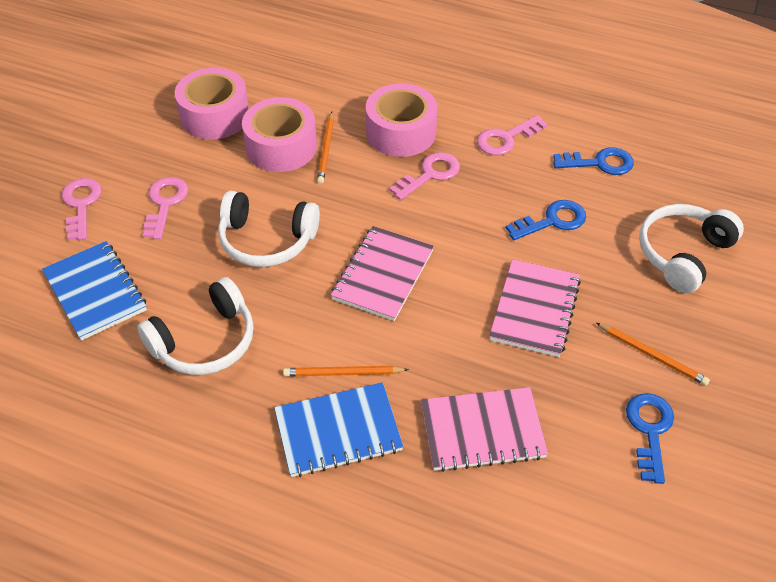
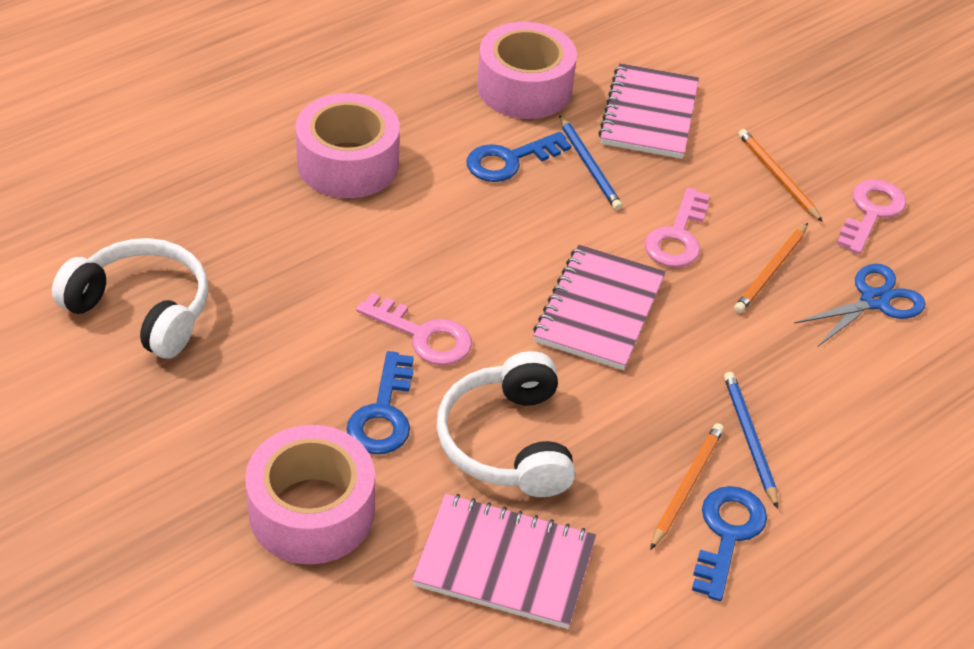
blue notebook: 2 -> 0
blue pencil: 0 -> 2
blue scissors: 0 -> 1
pink key: 4 -> 3
white headphones: 3 -> 2

